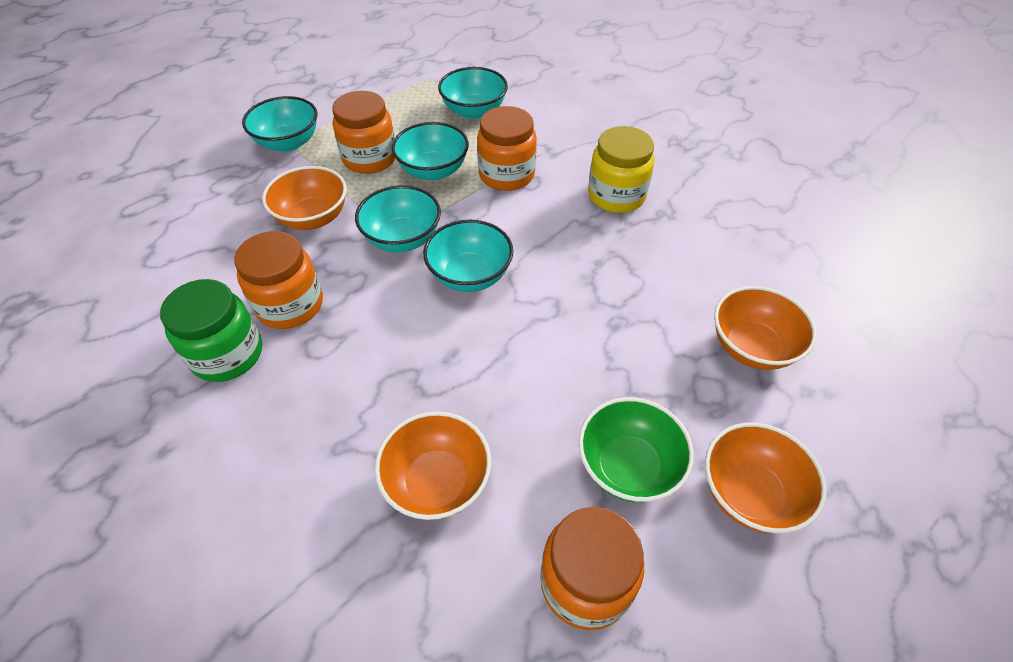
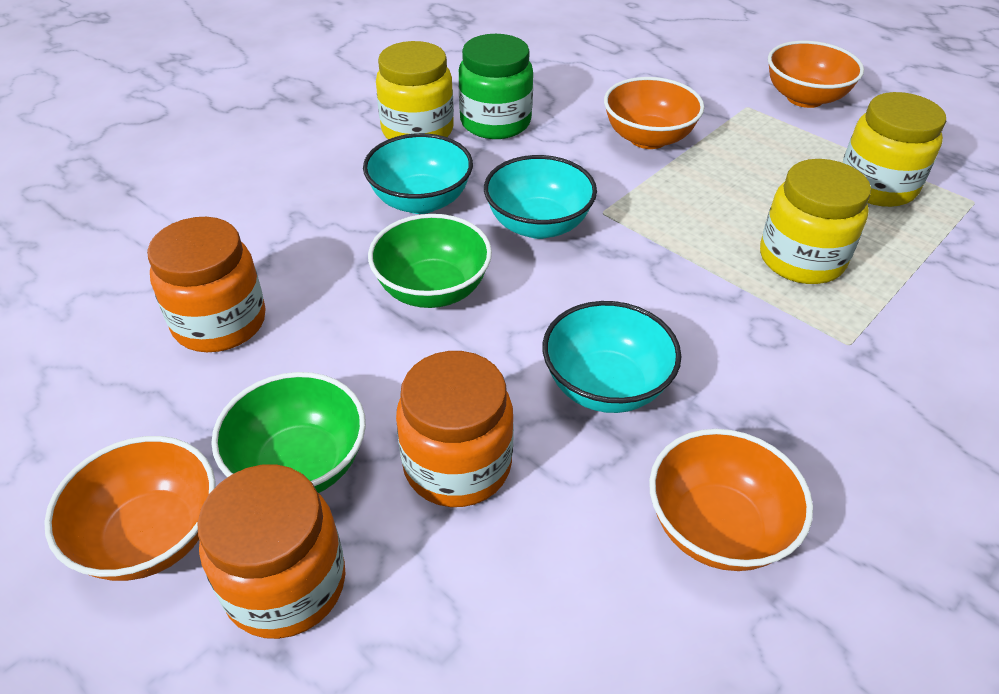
green bowl: 1 -> 2
orange jar: 4 -> 3
turquoise bowl: 5 -> 3
yellow jar: 1 -> 3

